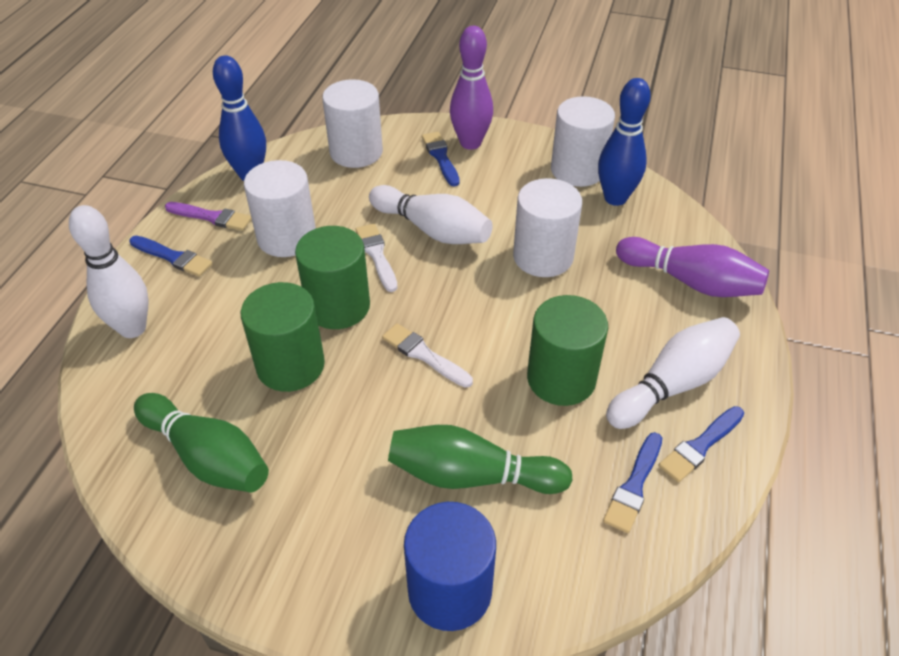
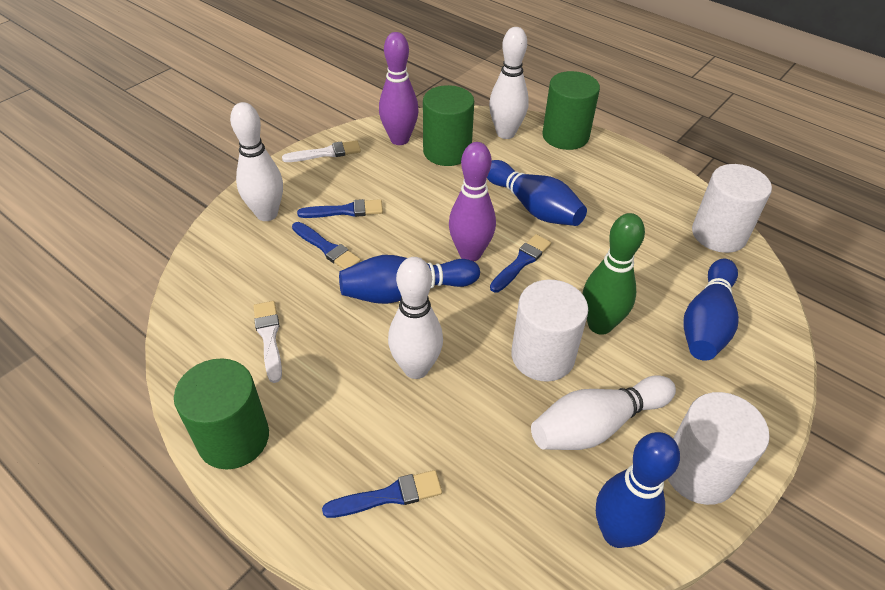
blue bowling pin: 2 -> 4
blue cylinder: 1 -> 0
green bowling pin: 2 -> 1
purple brush: 1 -> 0
white bowling pin: 3 -> 4
white cylinder: 4 -> 3

